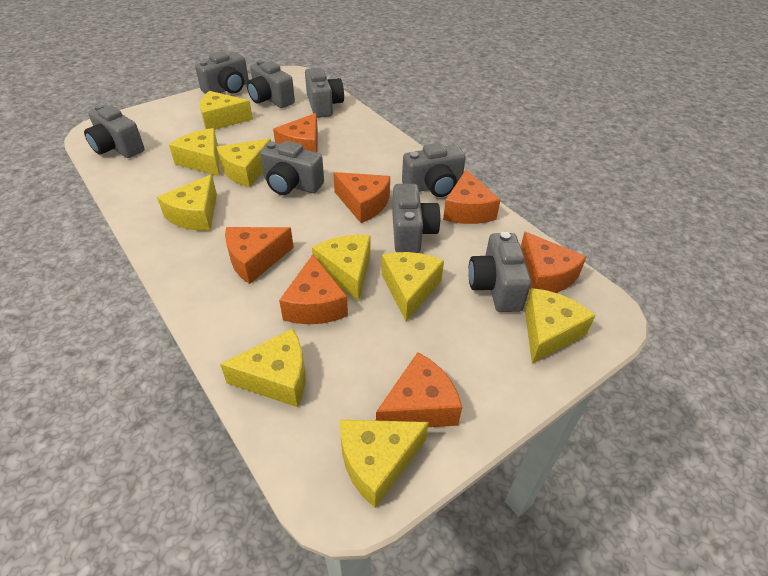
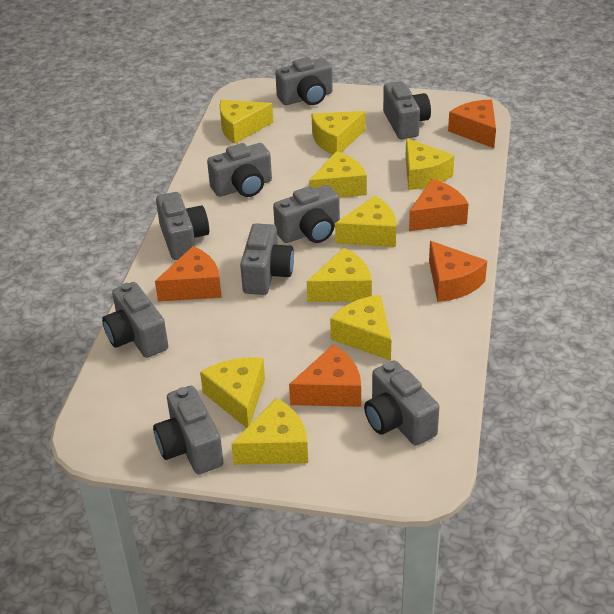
grey camera: 8 -> 9
orange cheese: 7 -> 5

